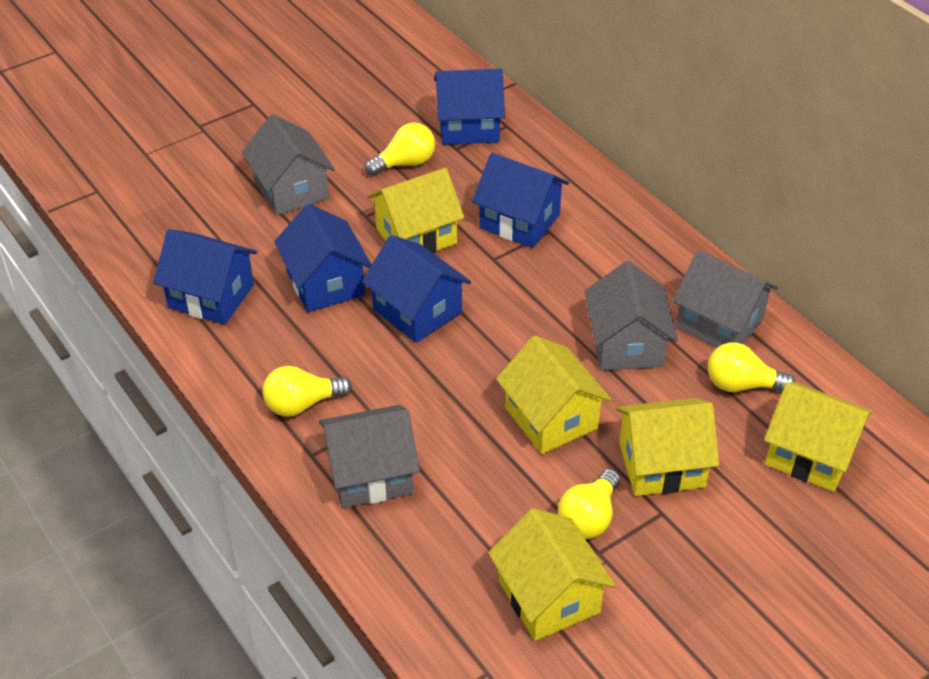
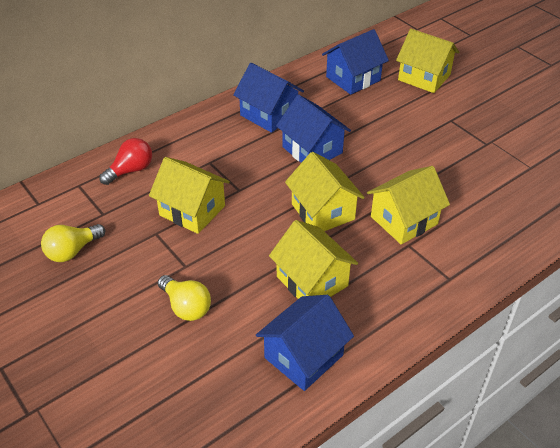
blue house: 5 -> 4
grey house: 4 -> 0
red light bulb: 0 -> 1
yellow light bulb: 4 -> 2

